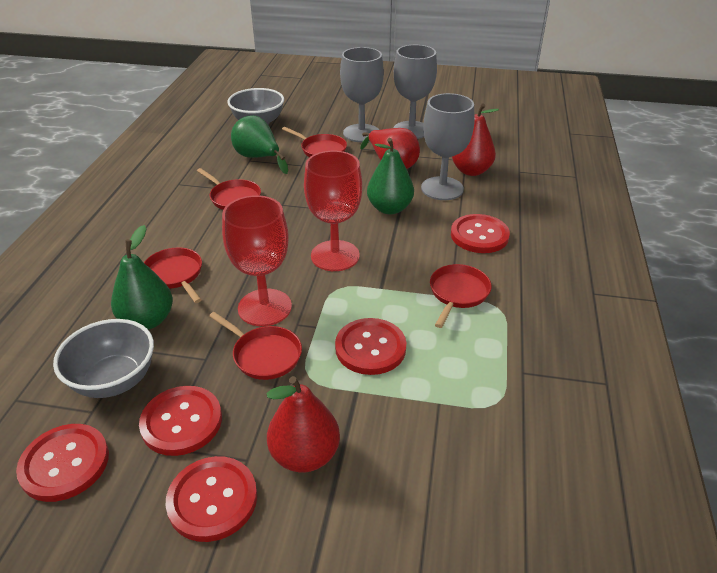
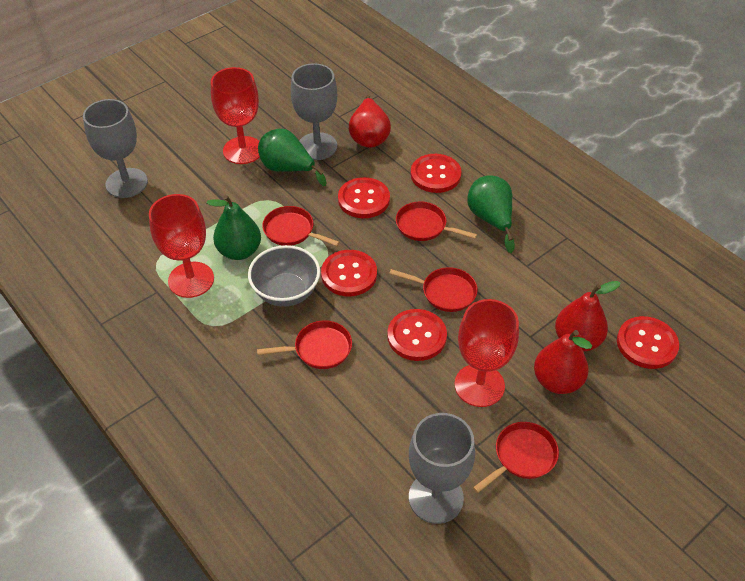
grey bowl: 2 -> 1
red goblet: 2 -> 3

